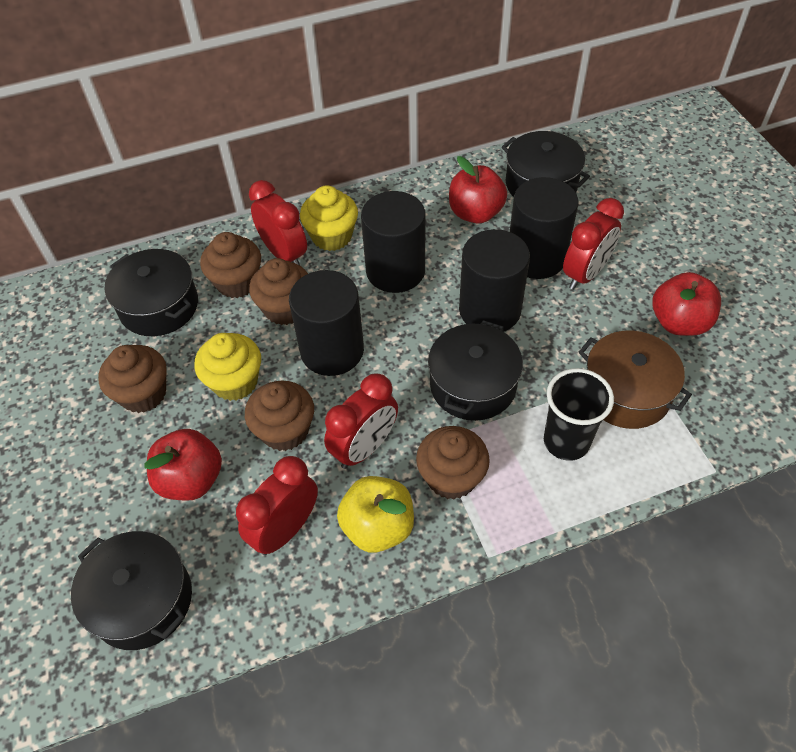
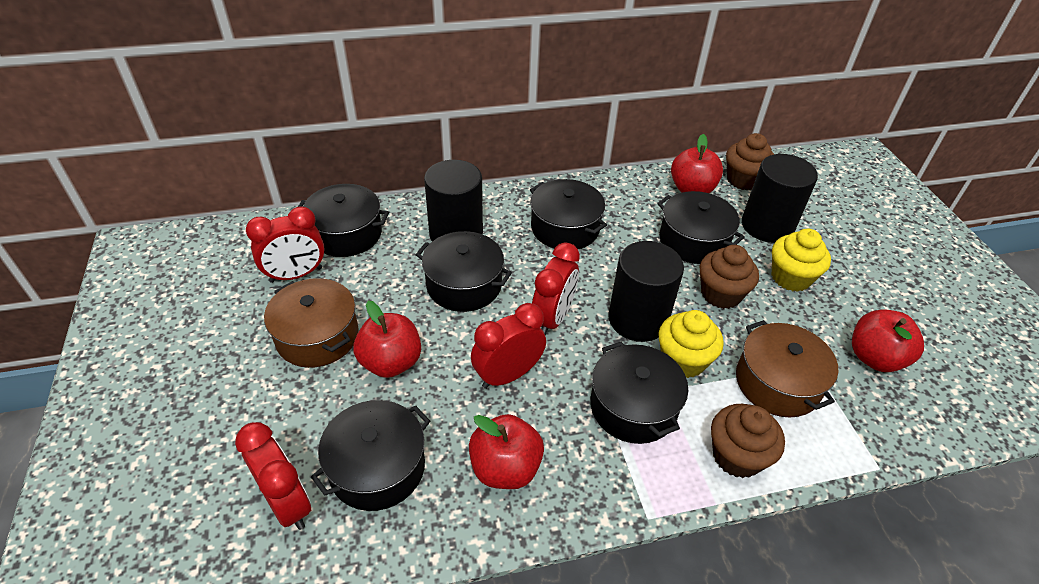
black cup: 1 -> 0
black cylinder: 4 -> 3
black pot: 4 -> 6
brown cupcake: 5 -> 3
brown pot: 1 -> 2
red apple: 3 -> 4
yellow apple: 1 -> 0

